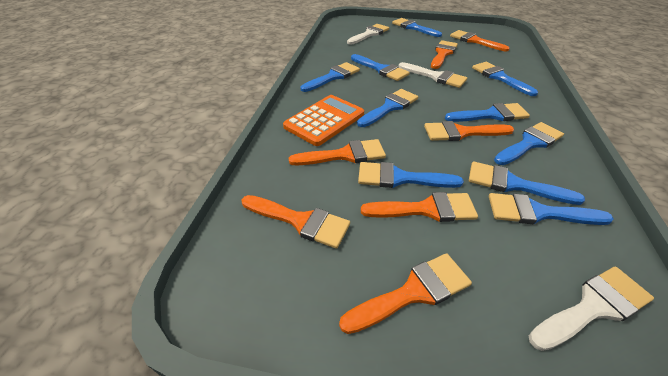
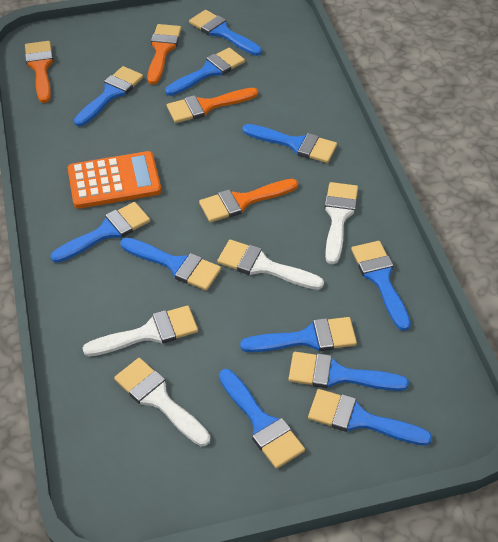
blue brush: 10 -> 11
orange brush: 7 -> 4
white brush: 3 -> 4

